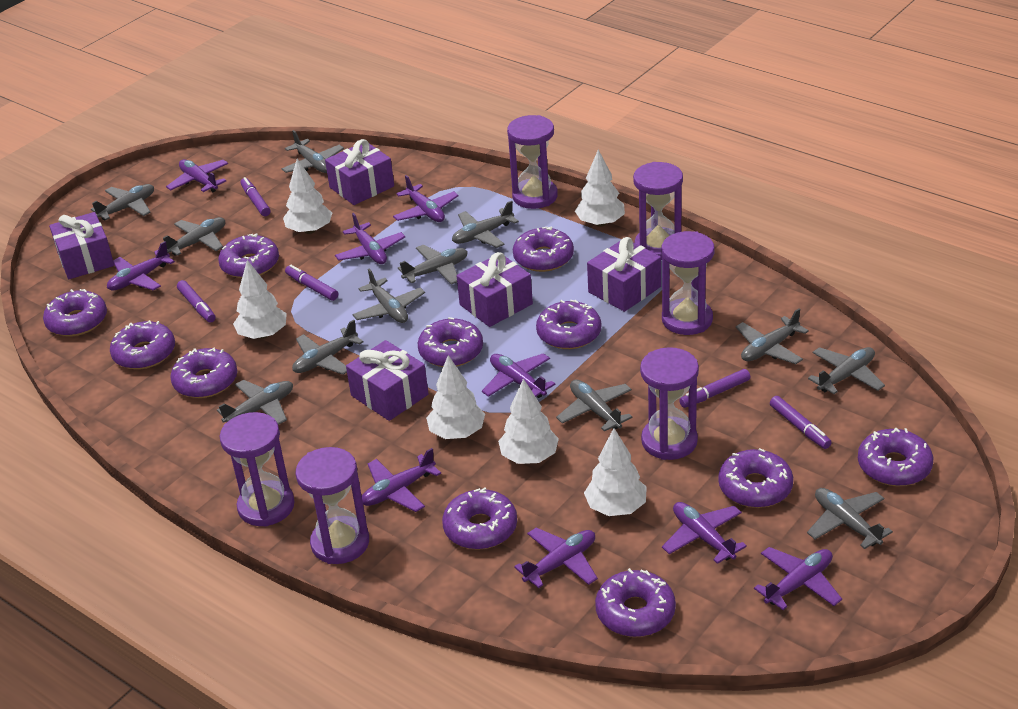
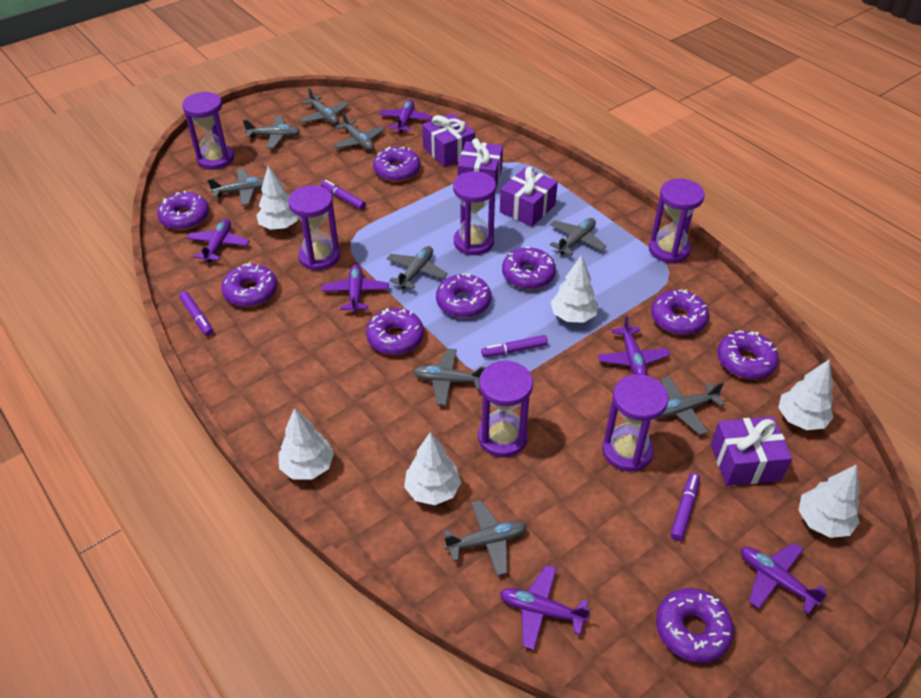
grey plane: 12 -> 9
purple donut: 11 -> 9
purple gift: 5 -> 4
purple marker: 5 -> 4
purple plane: 9 -> 6

